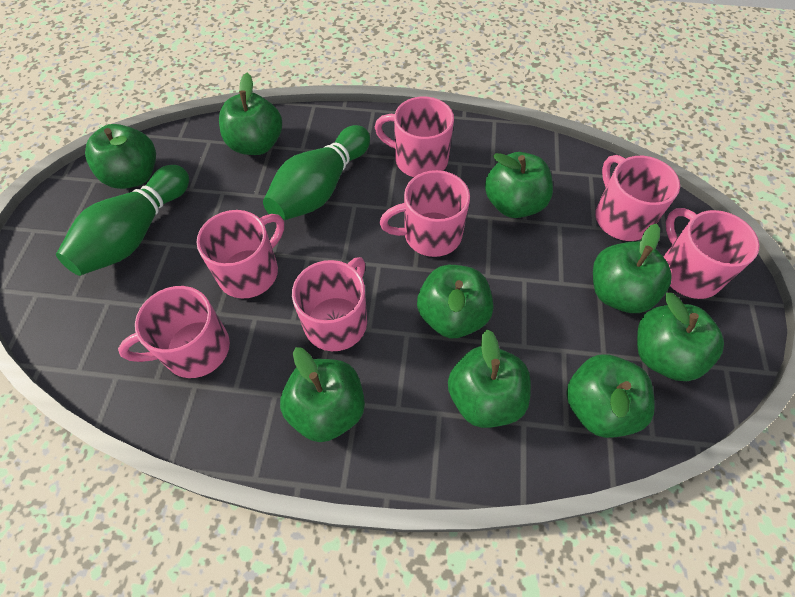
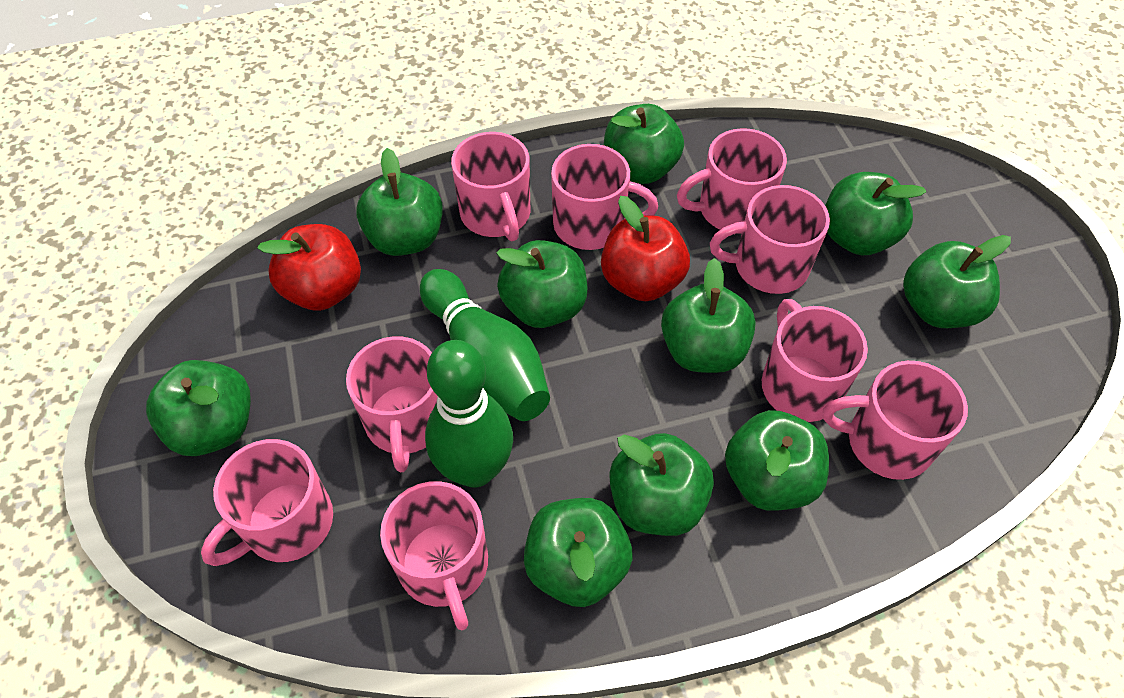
green apple: 9 -> 10
pink mug: 7 -> 9
red apple: 0 -> 2

